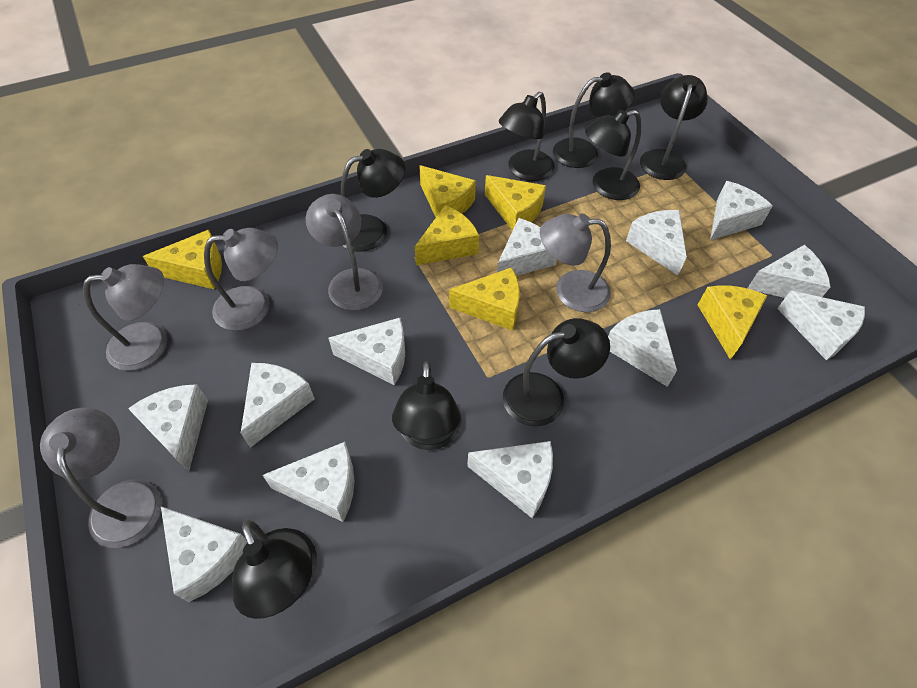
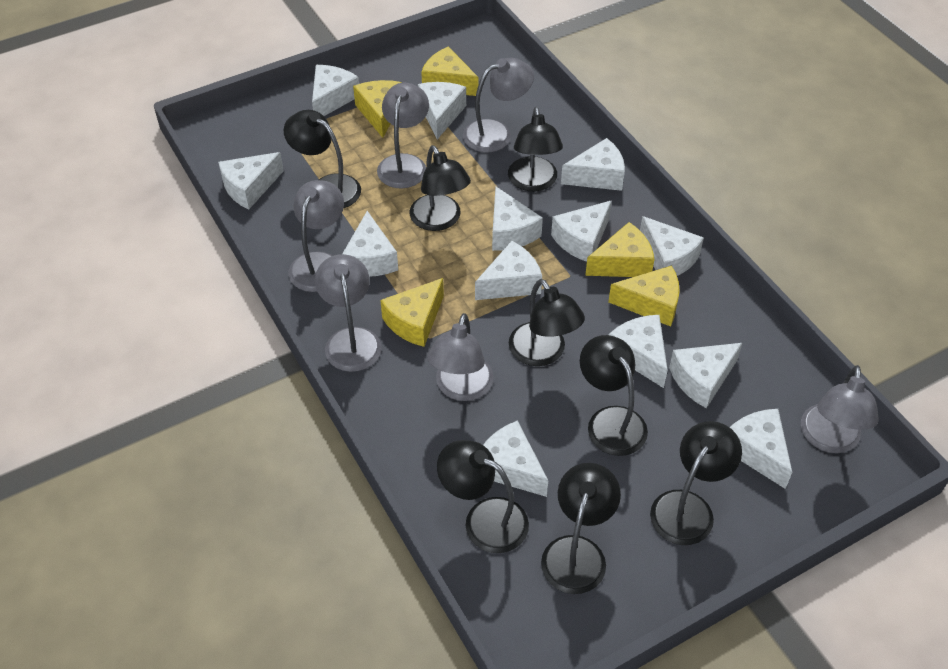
grey lamp: 5 -> 6
white cheese: 12 -> 13
yellow cheese: 6 -> 5

